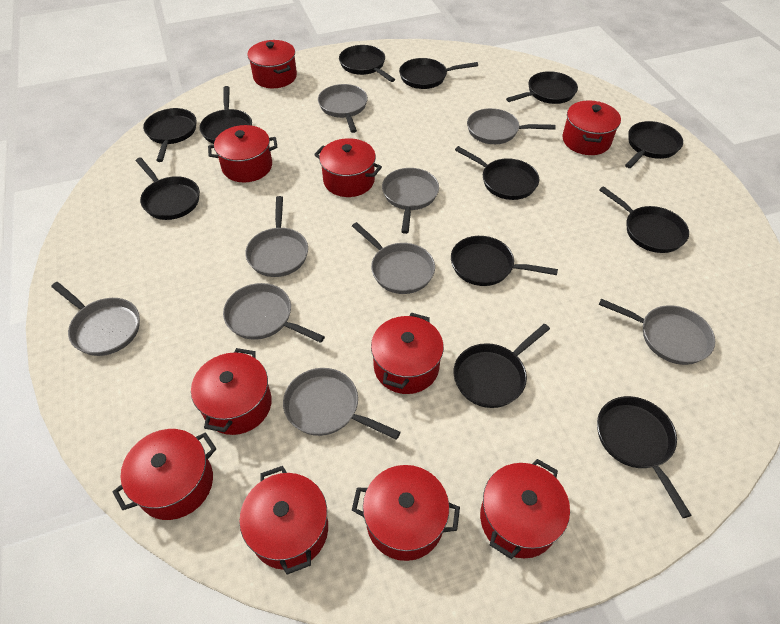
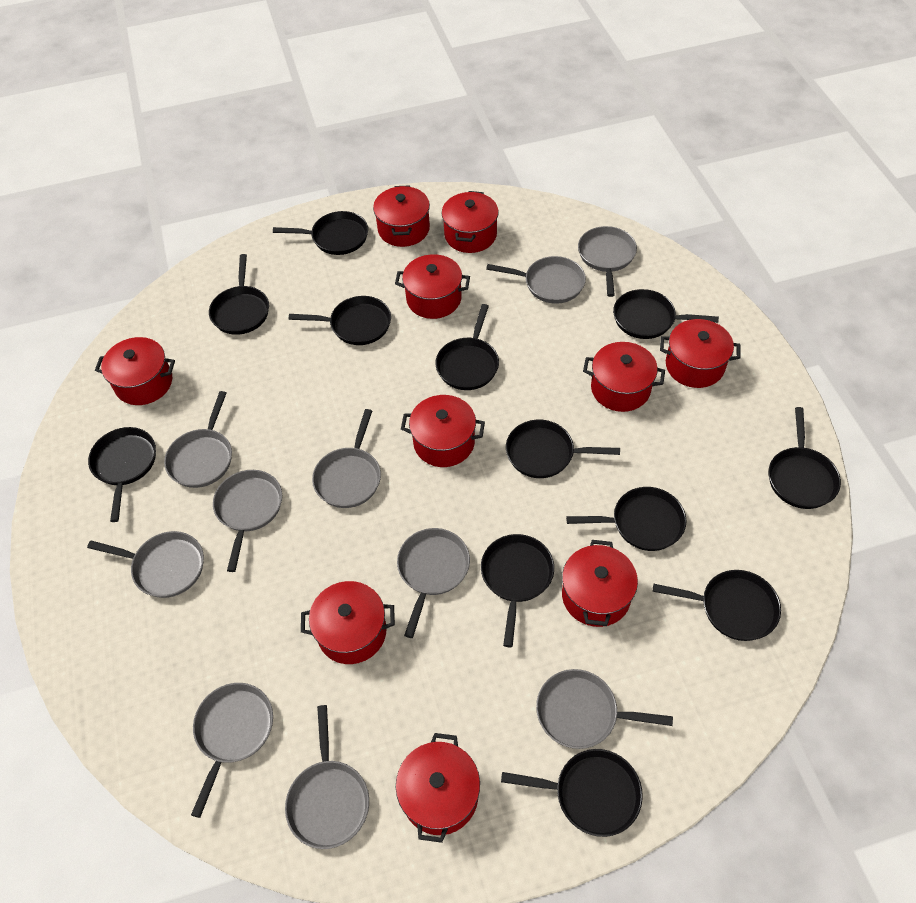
grey pan: 9 -> 10

